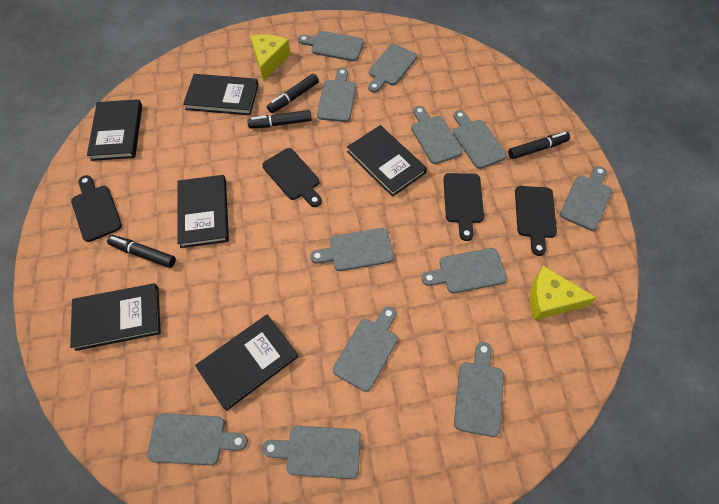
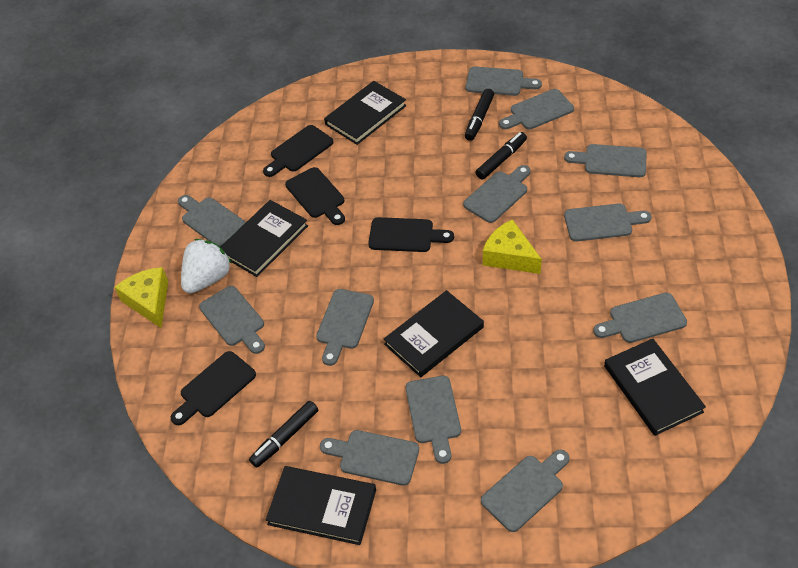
black book: 6 -> 5
black marker: 4 -> 3
white strawberry: 0 -> 1

